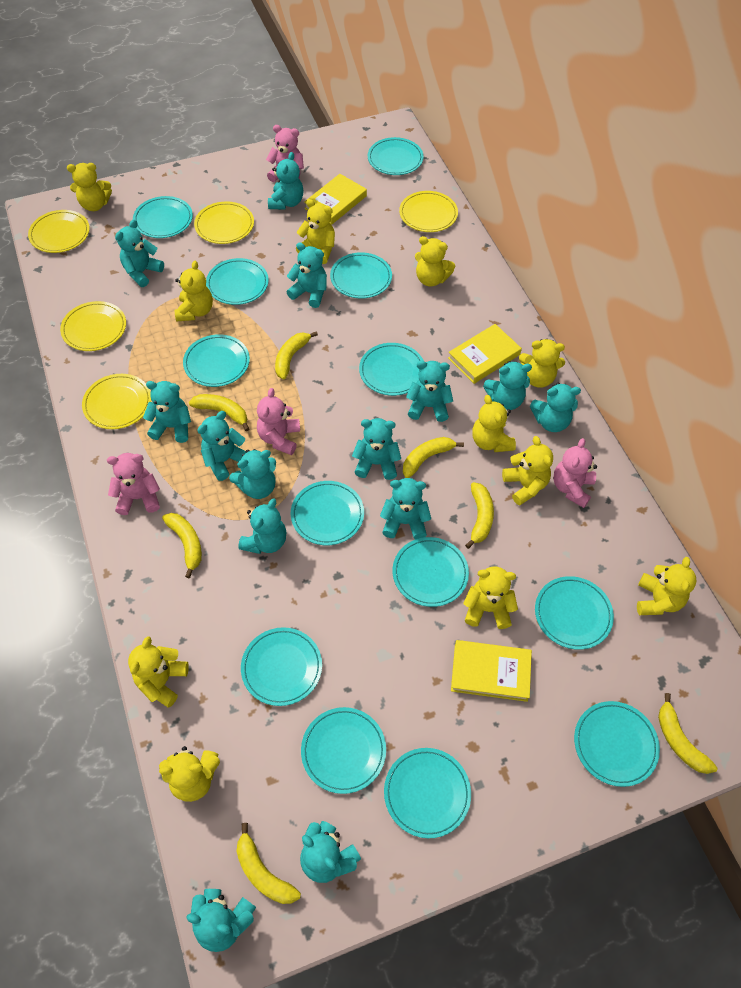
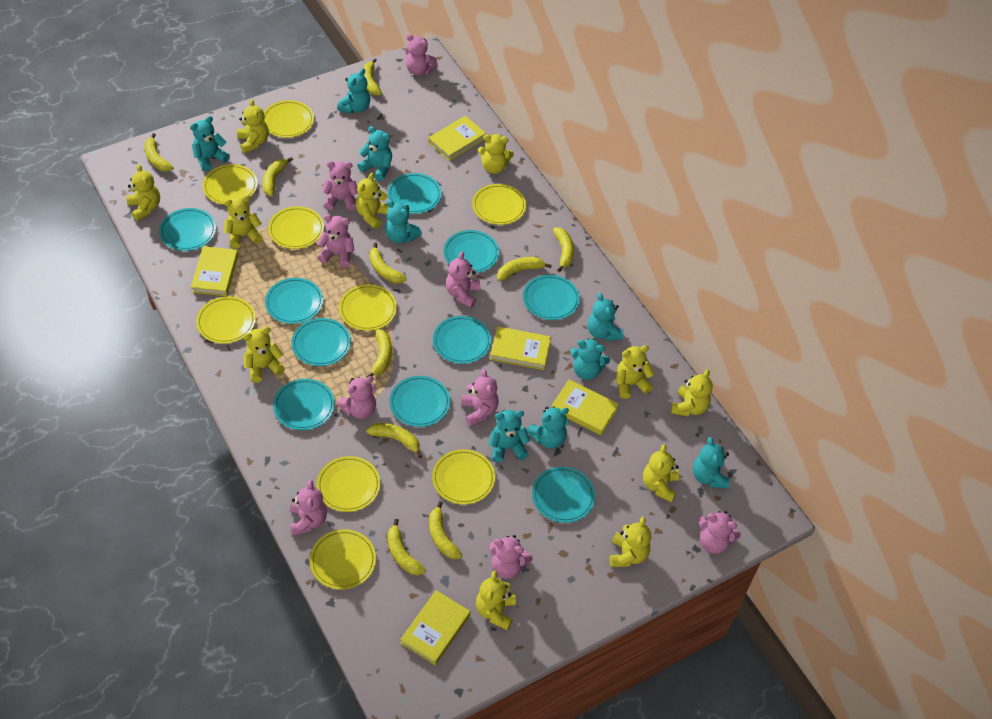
pink teddy bear: 4 -> 9
turquoise plate: 13 -> 10
turquoise teddy bear: 14 -> 9
yellow banana: 7 -> 10
yellow book: 3 -> 5
yellow plate: 5 -> 9

